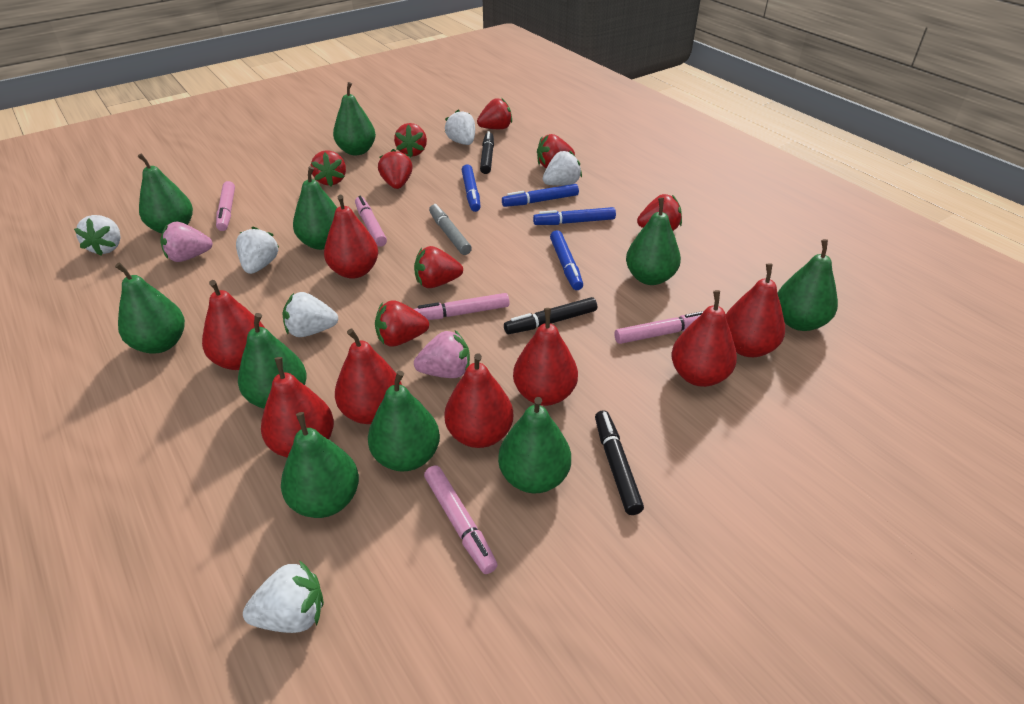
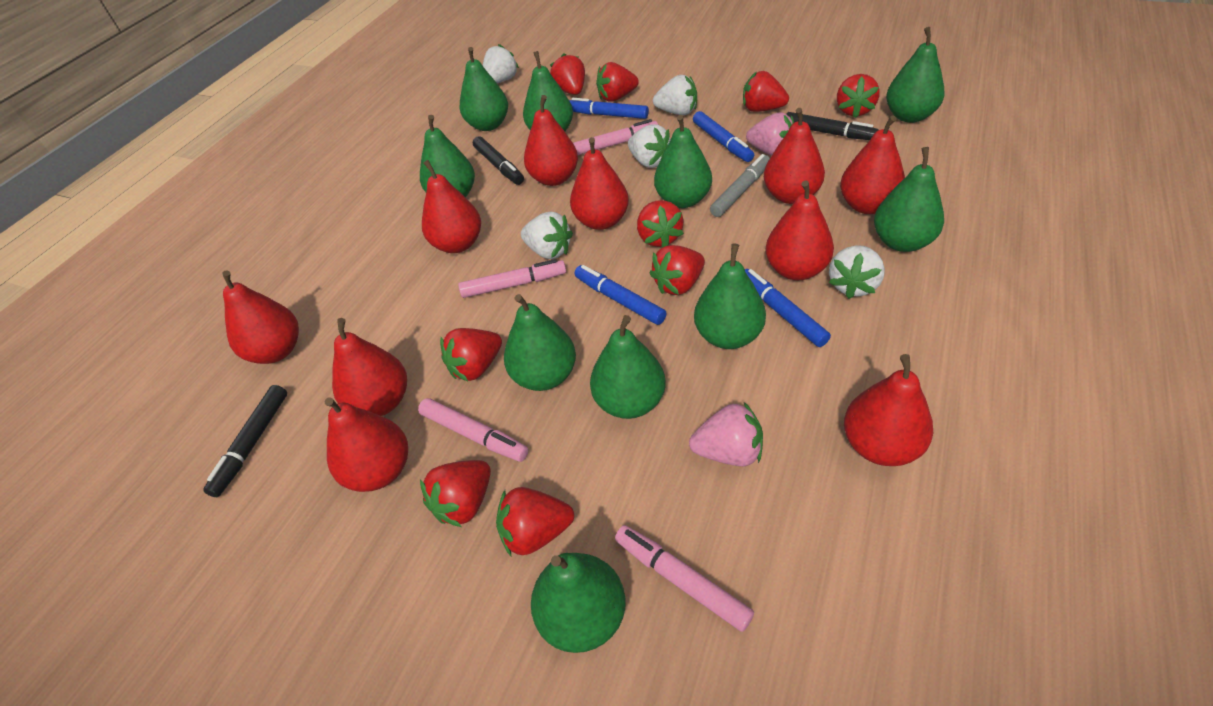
pink marker: 5 -> 4
red pear: 8 -> 10
red strawberry: 8 -> 9
white strawberry: 6 -> 5

